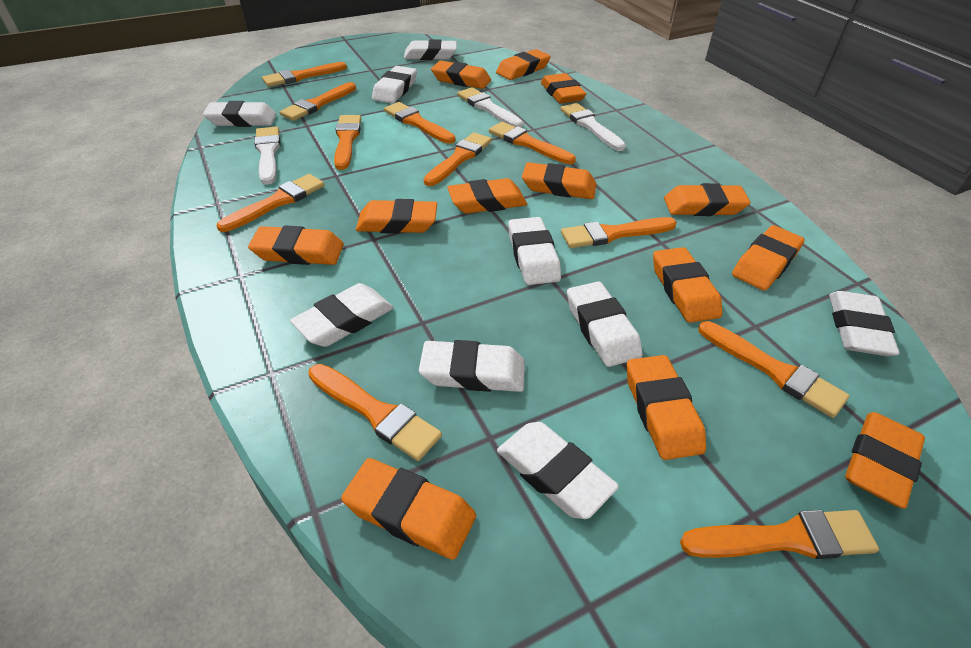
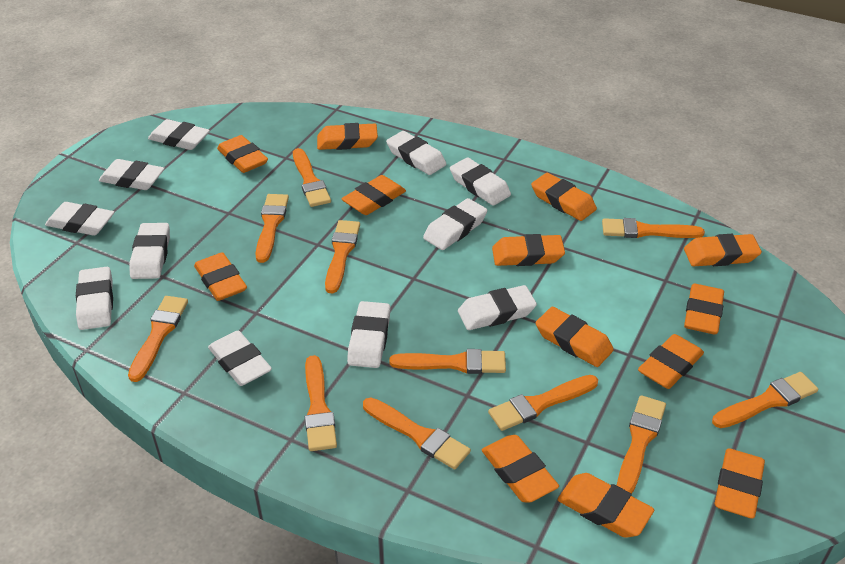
white brush: 3 -> 0
white eraser: 9 -> 11

